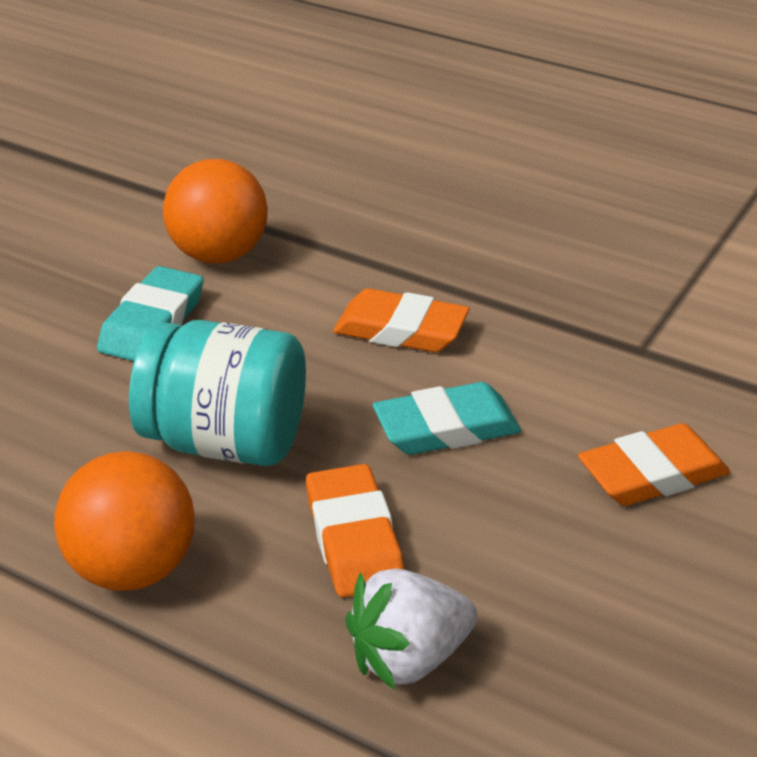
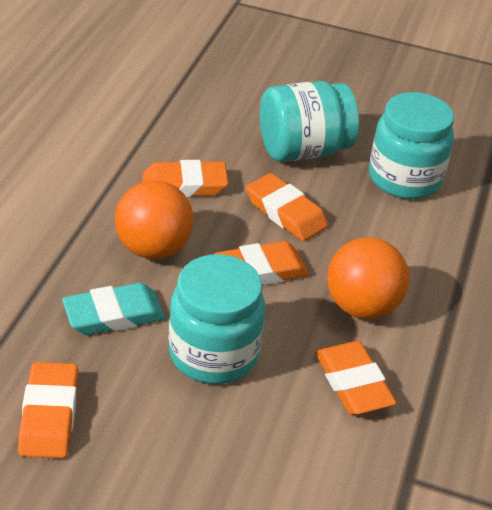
orange eraser: 3 -> 5
turquoise eraser: 2 -> 1
turquoise jar: 1 -> 3
white strawberry: 1 -> 0

